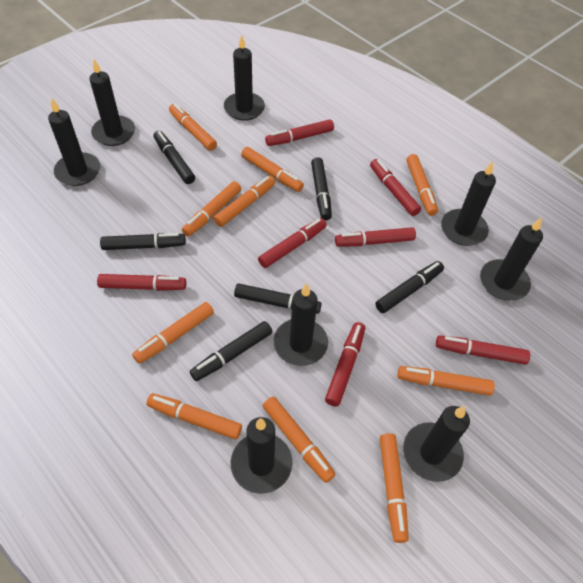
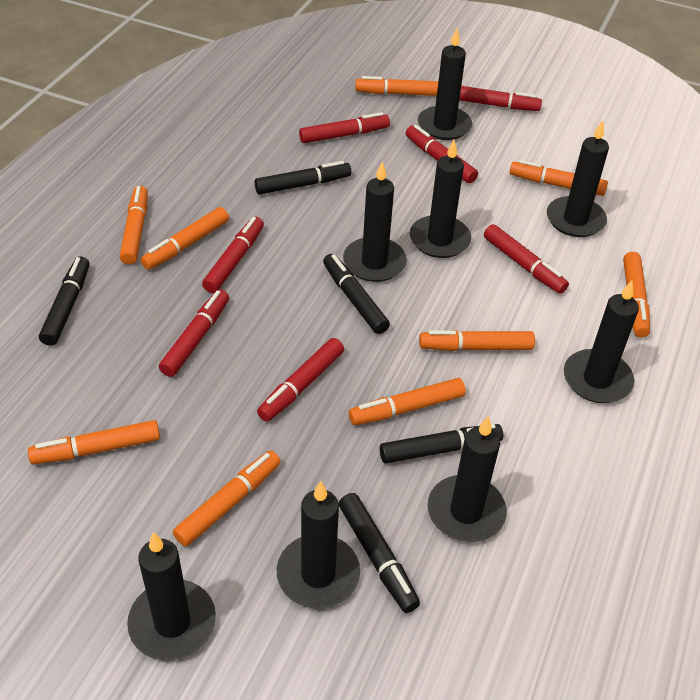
black marker: 6 -> 5
orange marker: 10 -> 9

